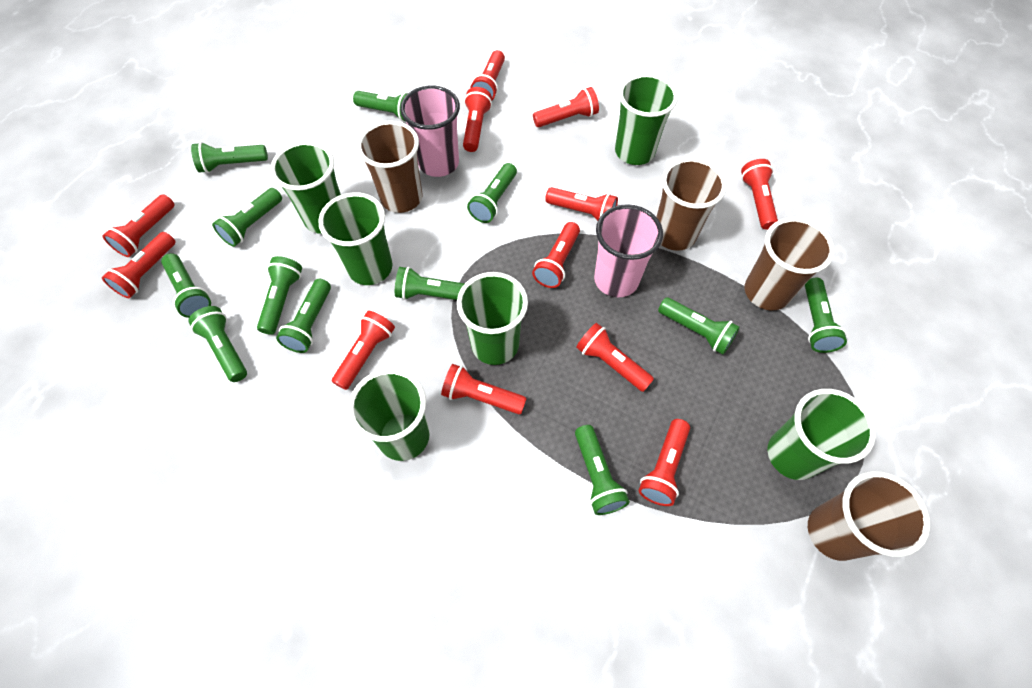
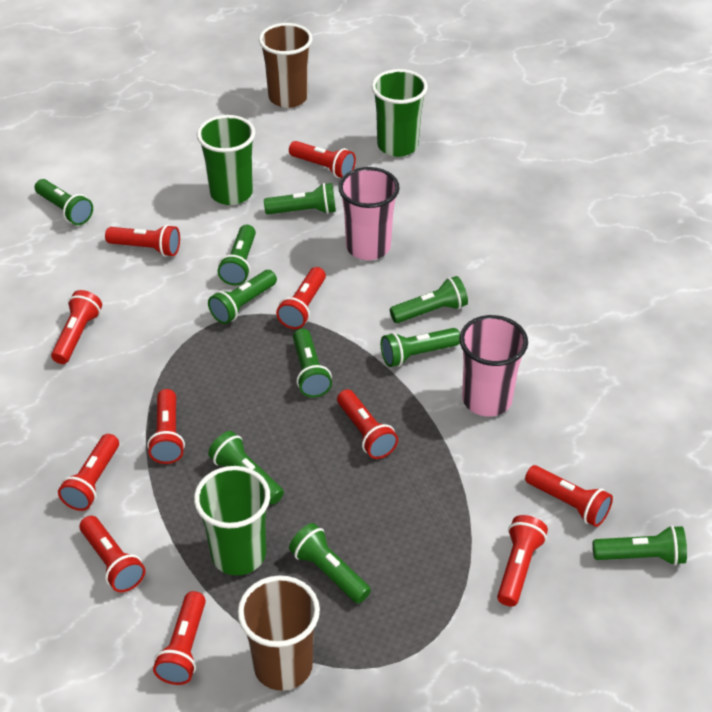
brown cup: 4 -> 2
green cup: 6 -> 3
green flashlight: 12 -> 10
red flashlight: 12 -> 11

